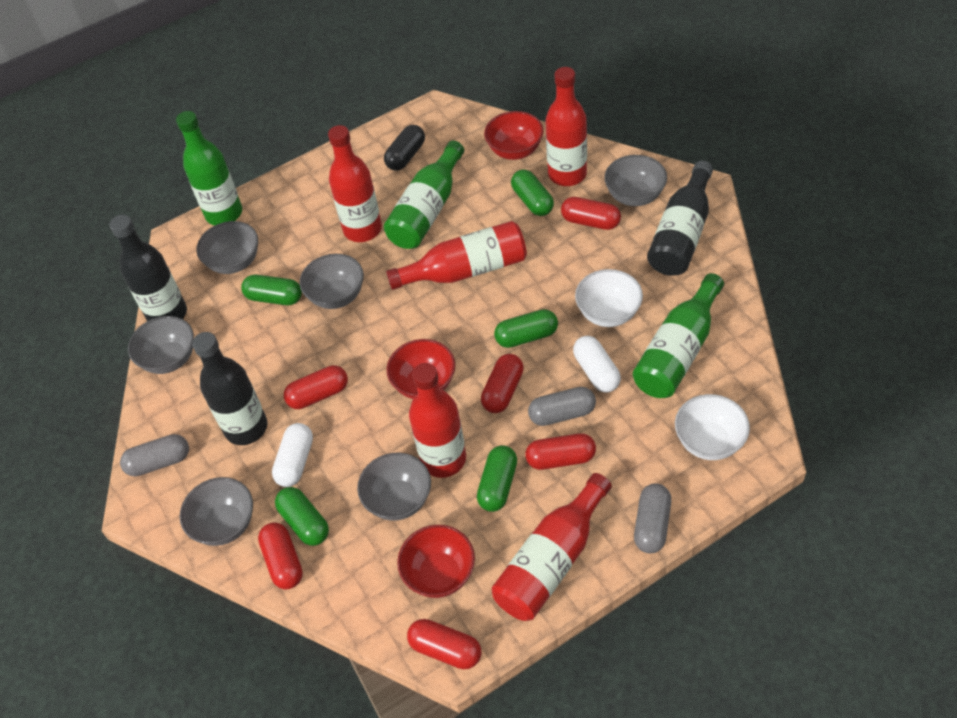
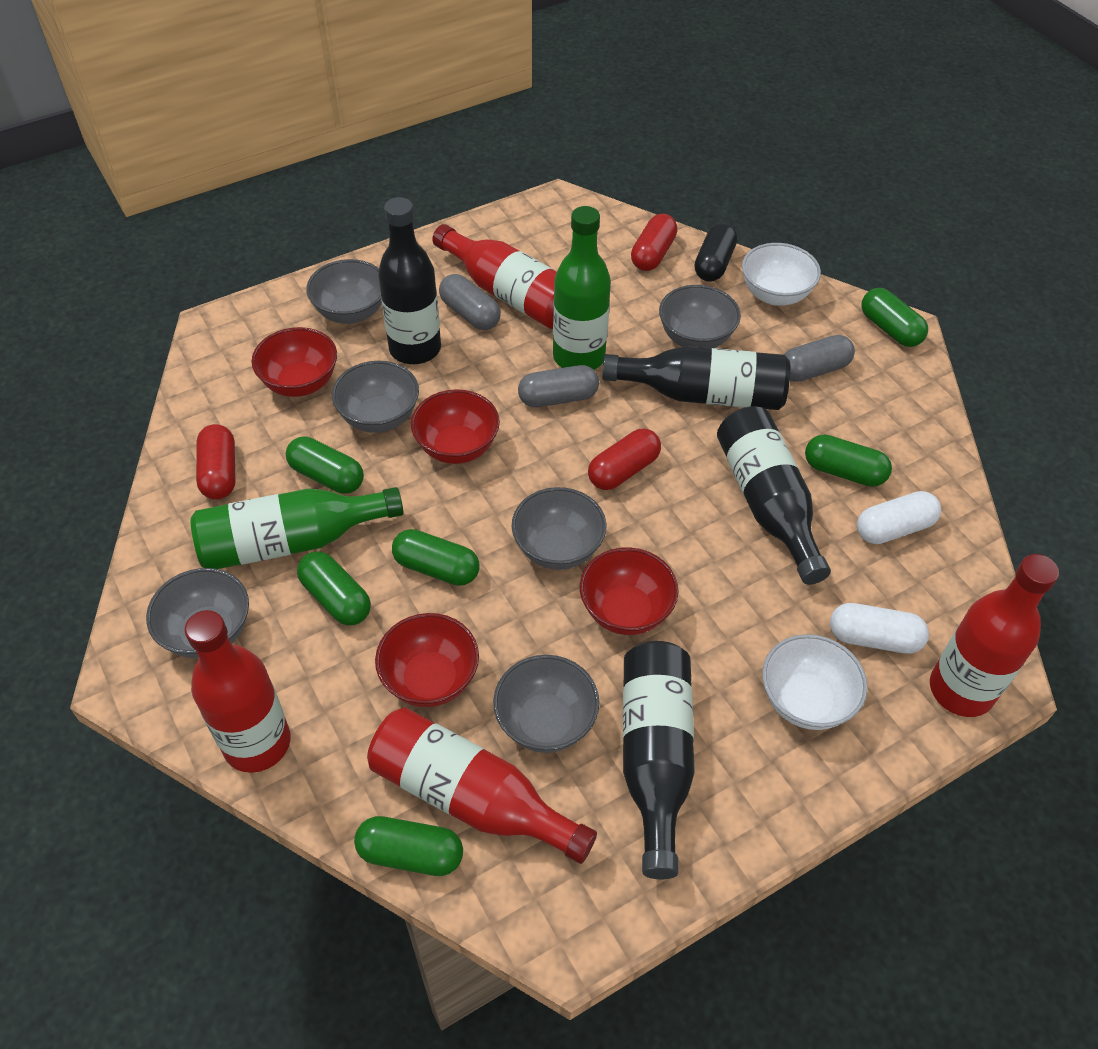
black bottle: 3 -> 4
green bottle: 3 -> 2
green capsule: 5 -> 6
red bottle: 5 -> 4
red bowl: 3 -> 4
red capsule: 6 -> 3

